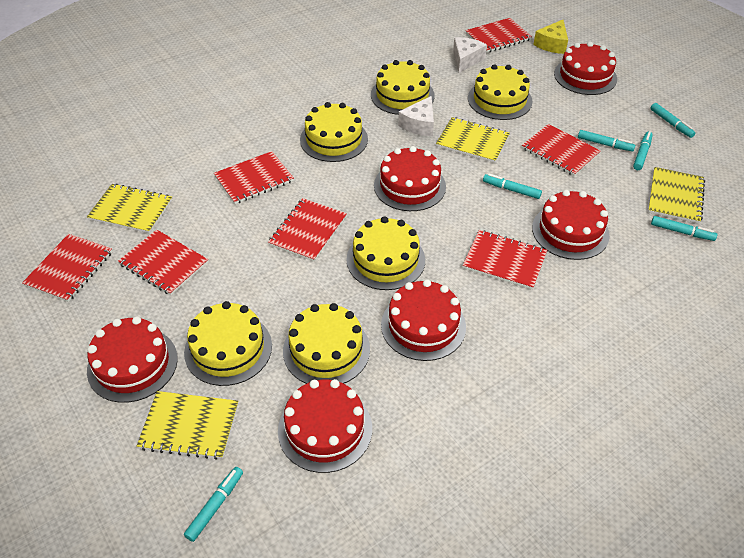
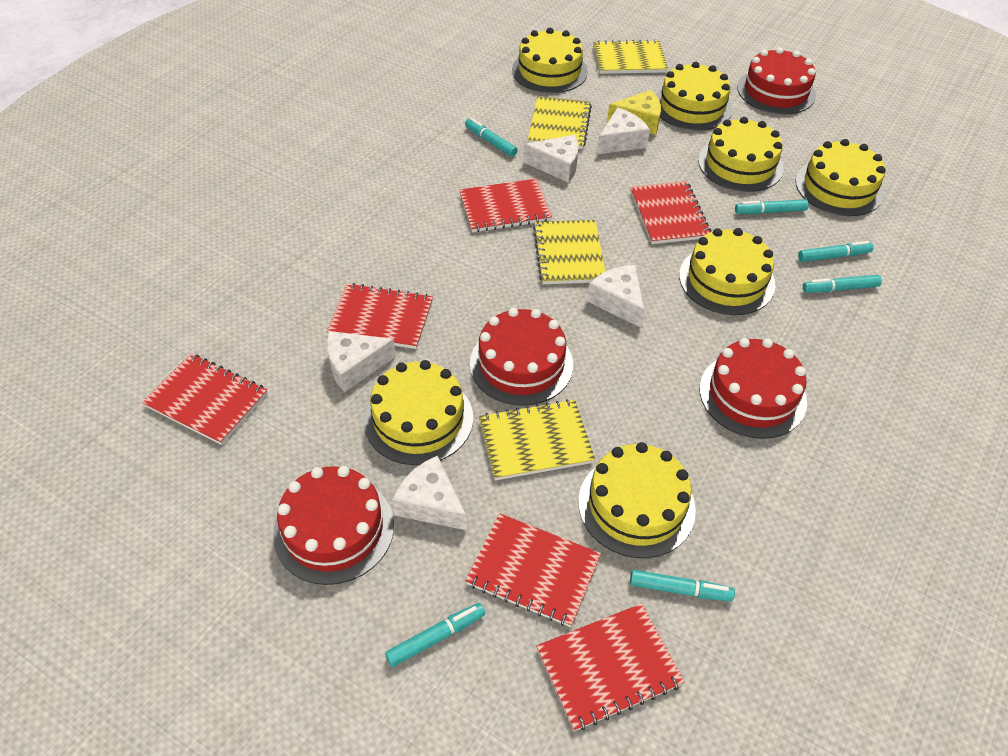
red cake: 6 -> 4
red notebook: 7 -> 6
white cheese: 2 -> 5
yellow cake: 6 -> 7

